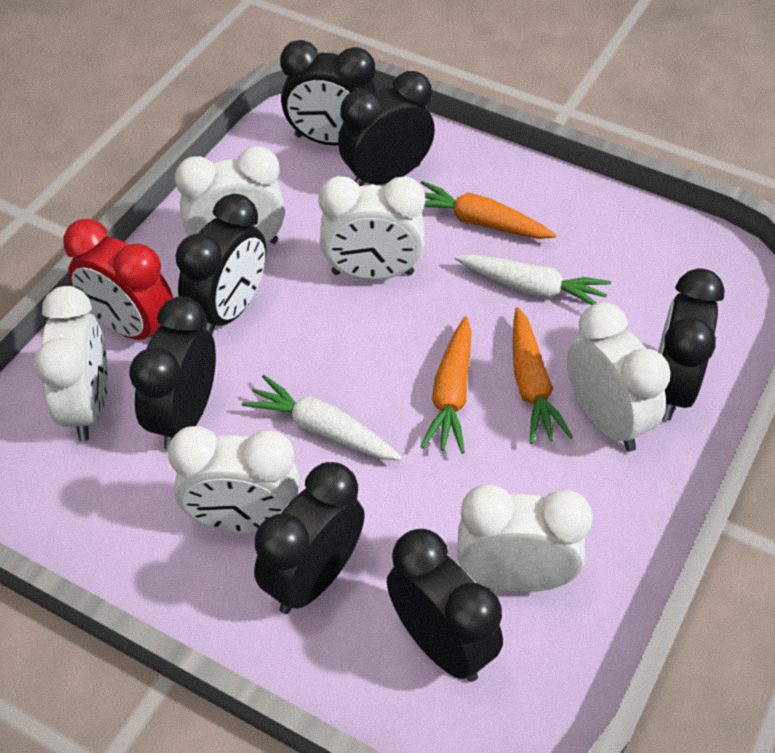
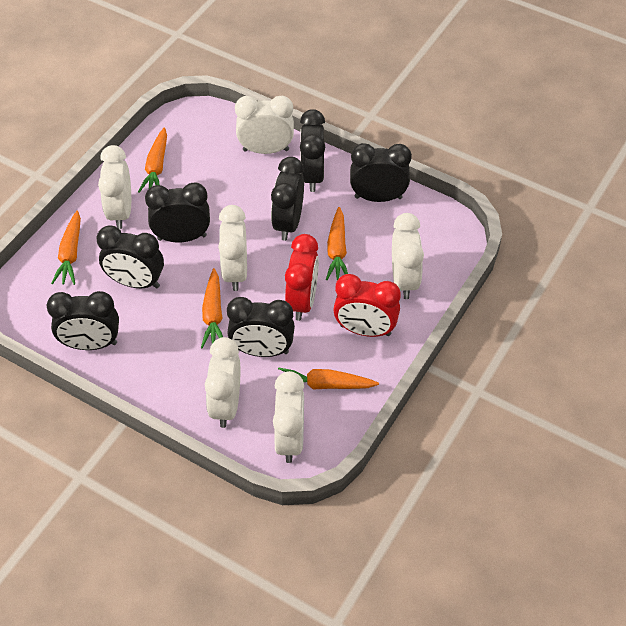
orange carrot: 3 -> 5
red clock: 1 -> 2
white carrot: 2 -> 0

